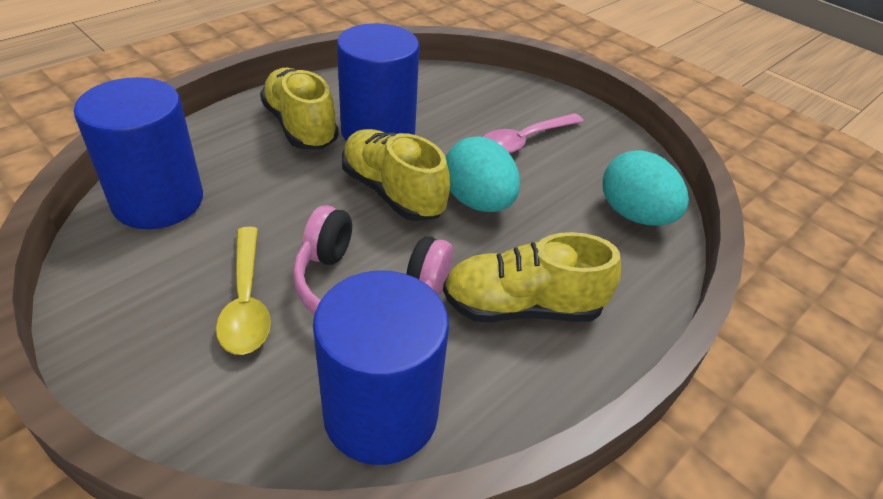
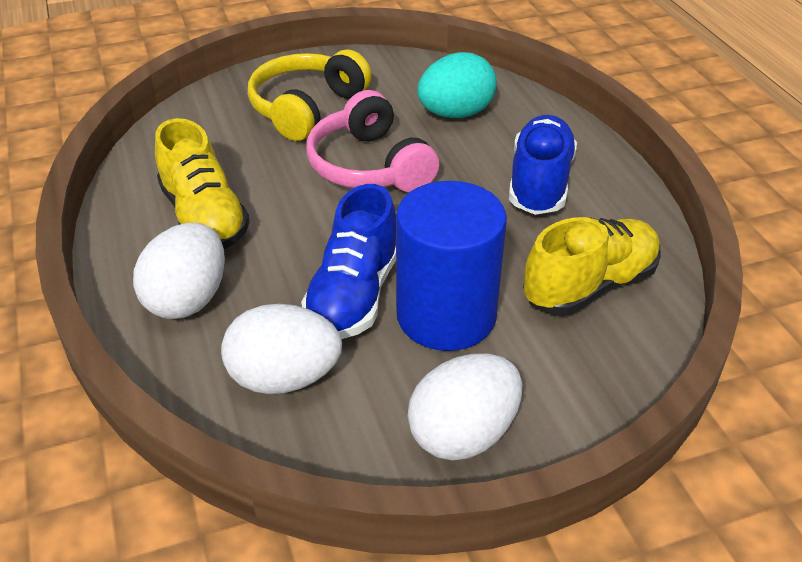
blue cylinder: 3 -> 1
blue shoe: 0 -> 2
pink spoon: 1 -> 0
turquoise egg: 2 -> 1
white egg: 0 -> 3
yellow headphones: 0 -> 1
yellow shoe: 3 -> 2
yellow spoon: 1 -> 0

